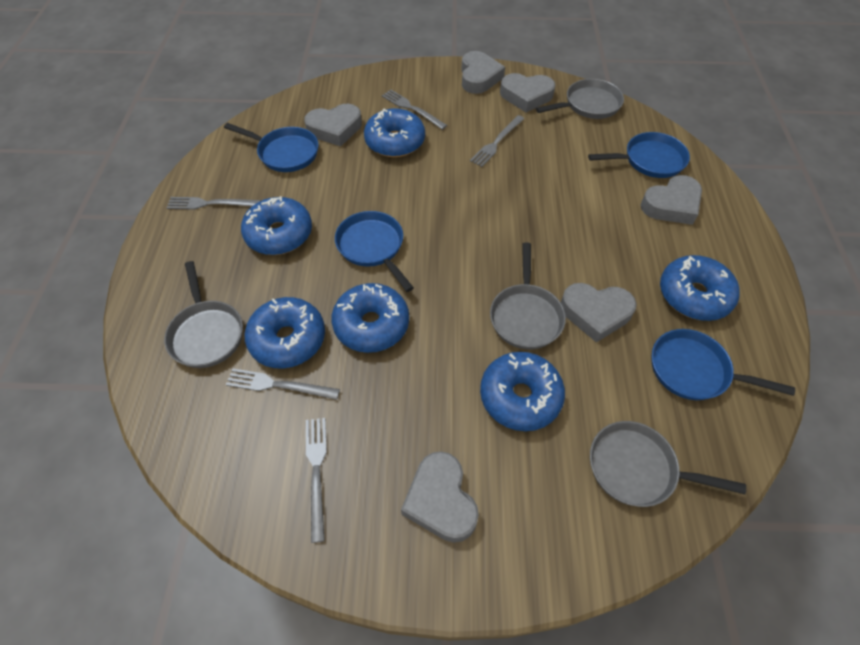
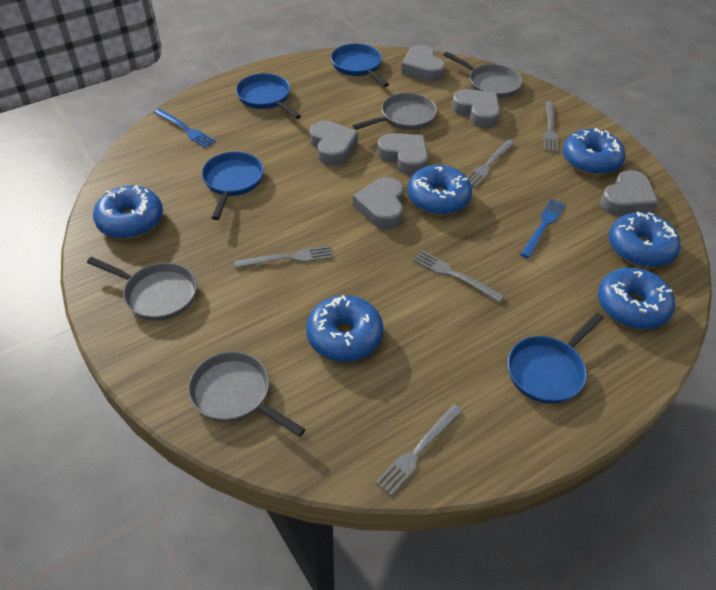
blue fork: 0 -> 2

